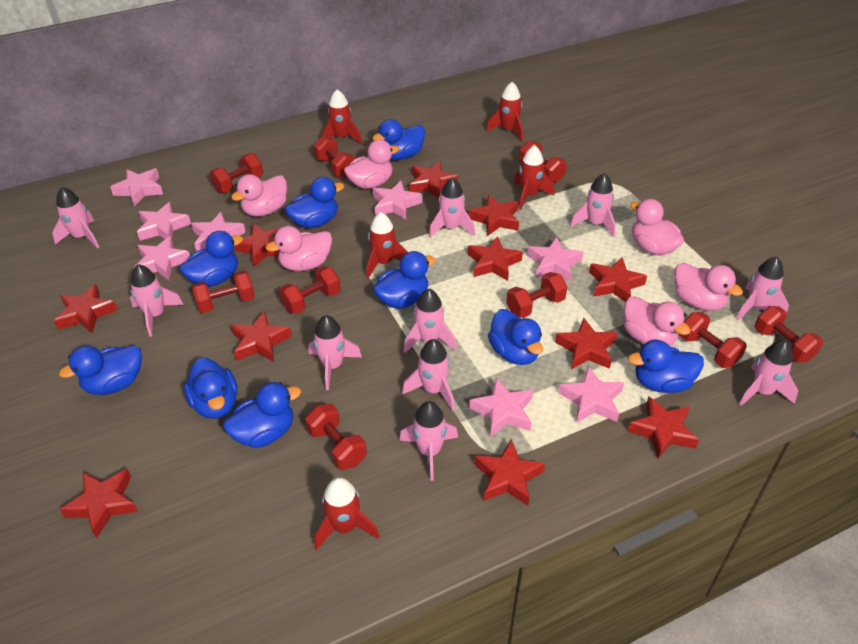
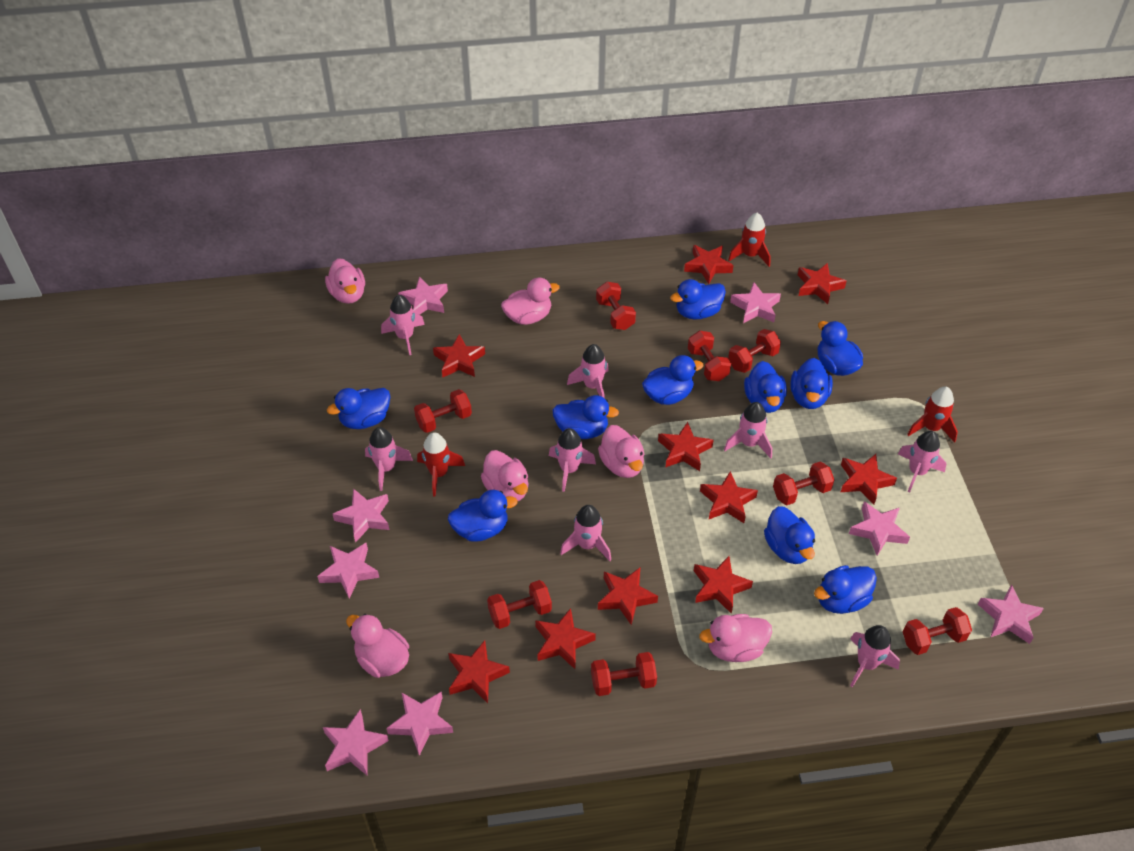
blue duck: 9 -> 10
pink rocket: 10 -> 8
red dumbbell: 9 -> 8
red rocket: 5 -> 3
red star: 11 -> 10

